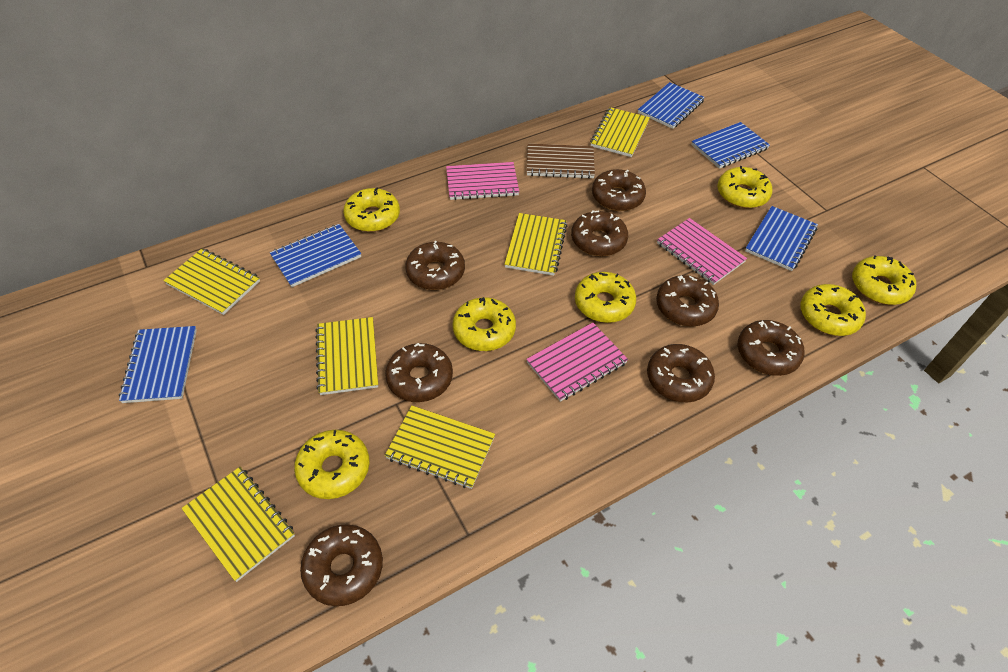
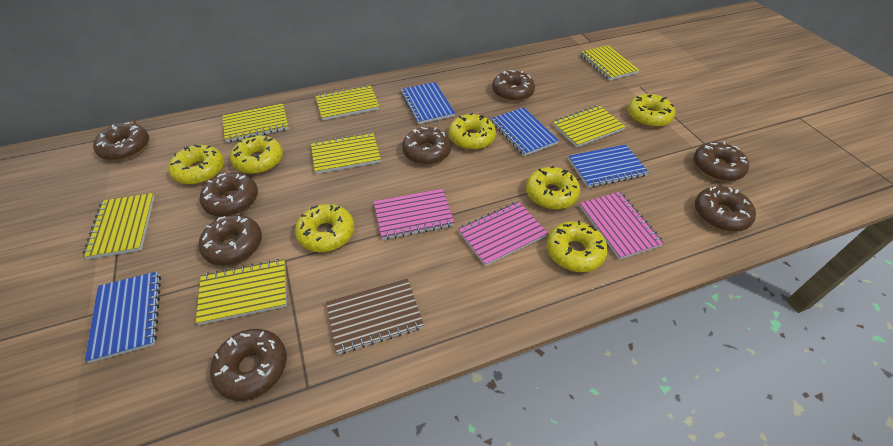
blue notebook: 5 -> 4
yellow notebook: 6 -> 7

